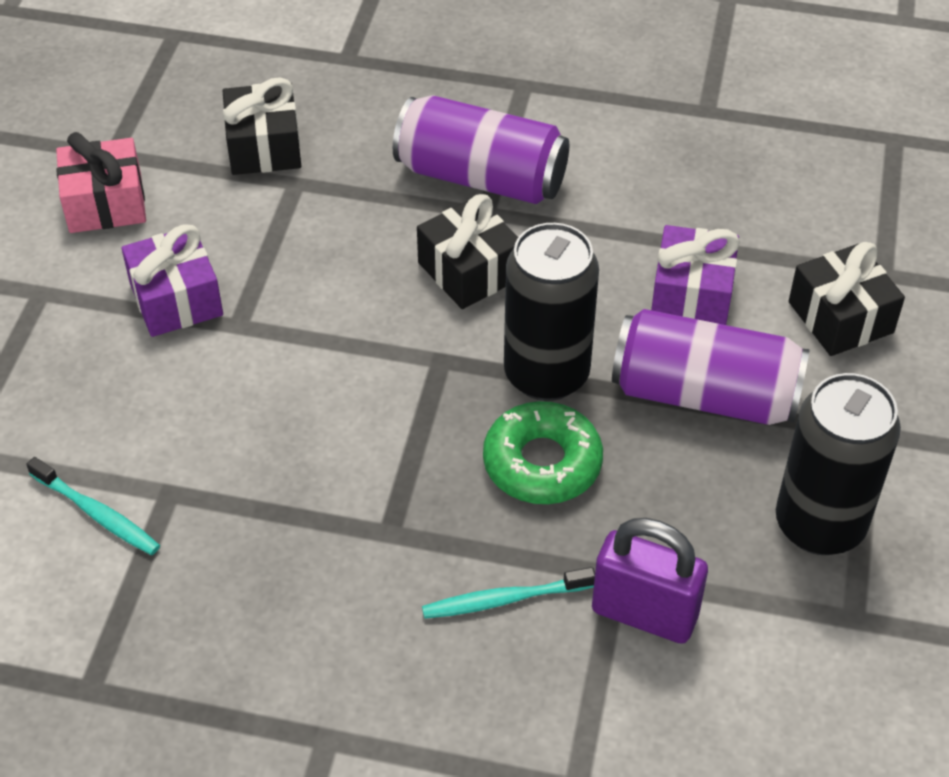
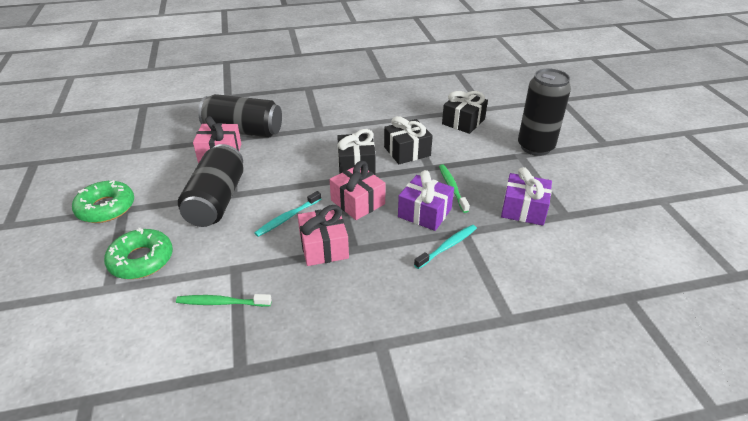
black can: 2 -> 3
green donut: 1 -> 2
green toothbrush: 0 -> 2
pink gift: 1 -> 3
purple can: 2 -> 0
purple padlock: 1 -> 0

